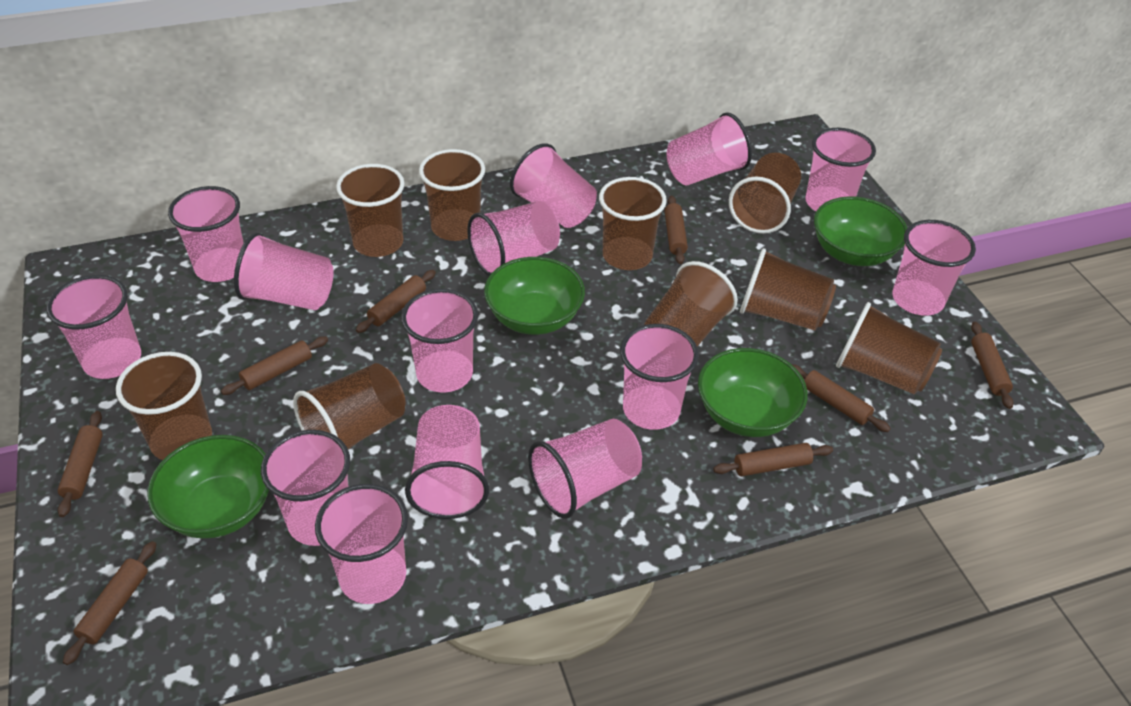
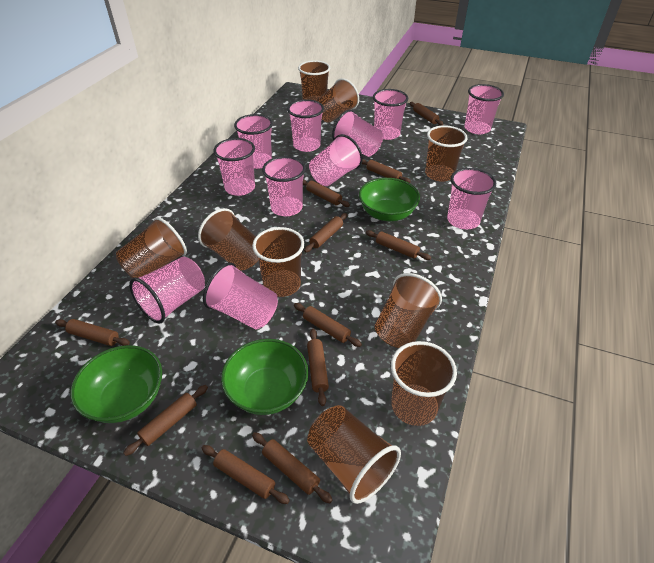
brown rolling pin: 8 -> 11
green bowl: 4 -> 3
pink cup: 14 -> 11

